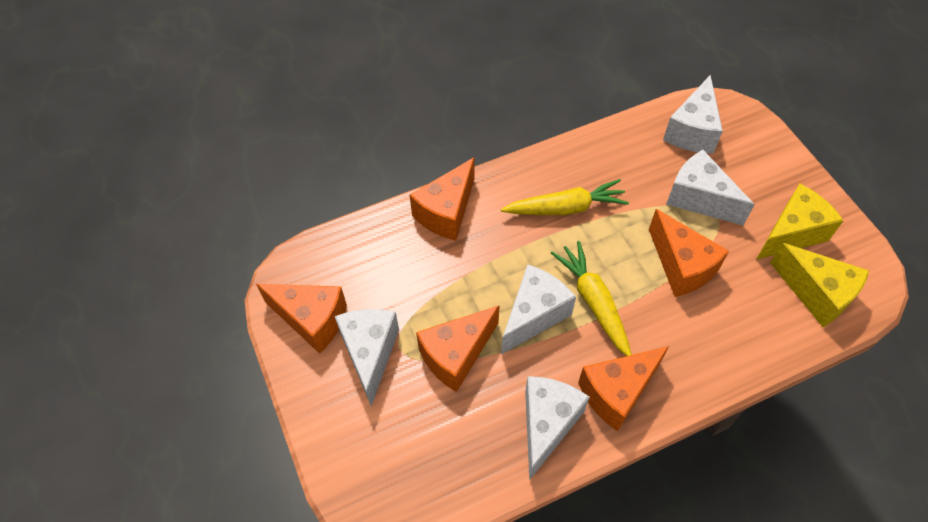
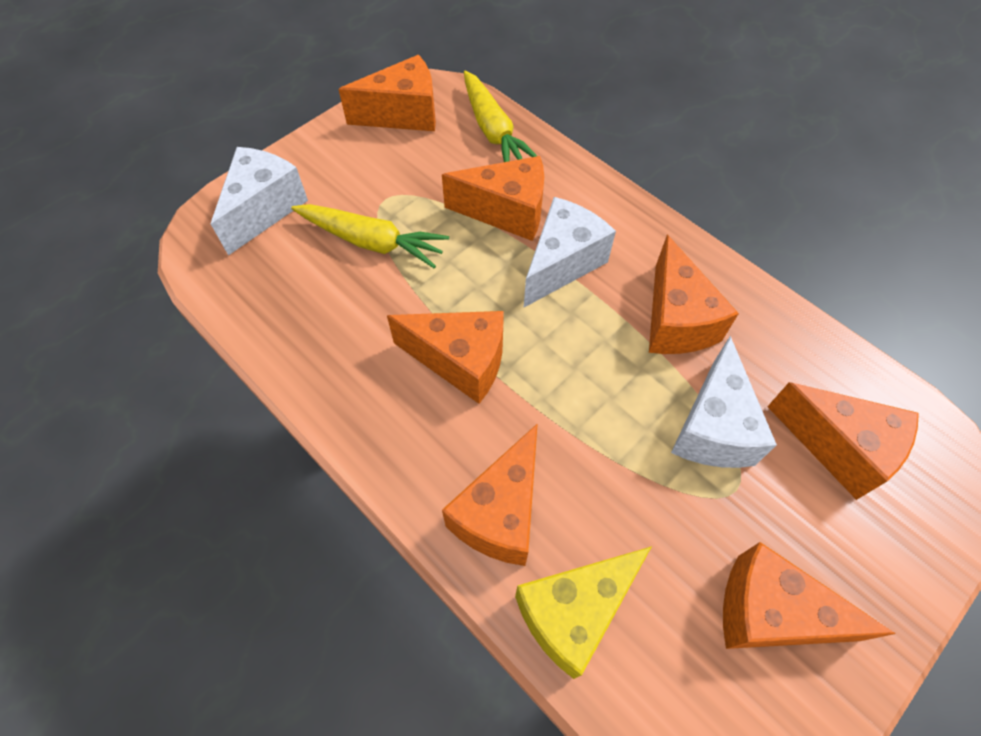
orange cheese: 5 -> 7
white cheese: 5 -> 3
yellow cheese: 2 -> 1

